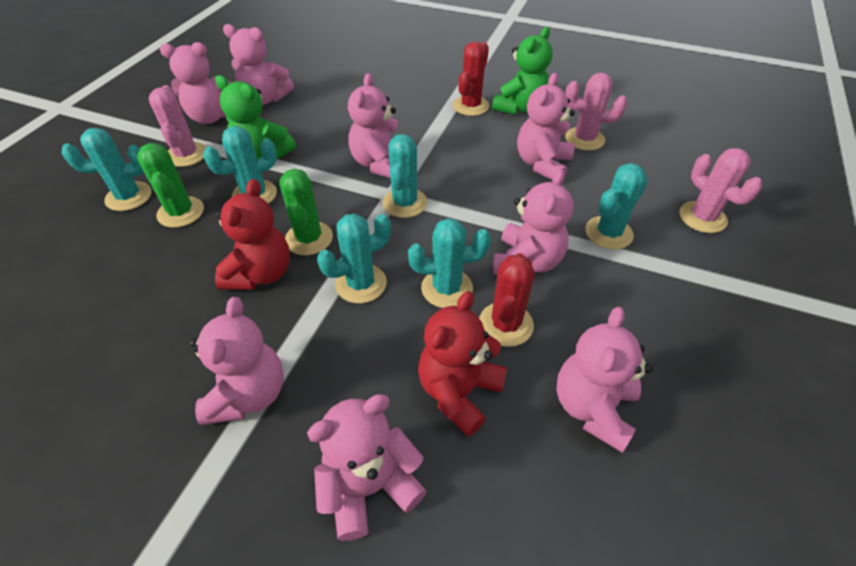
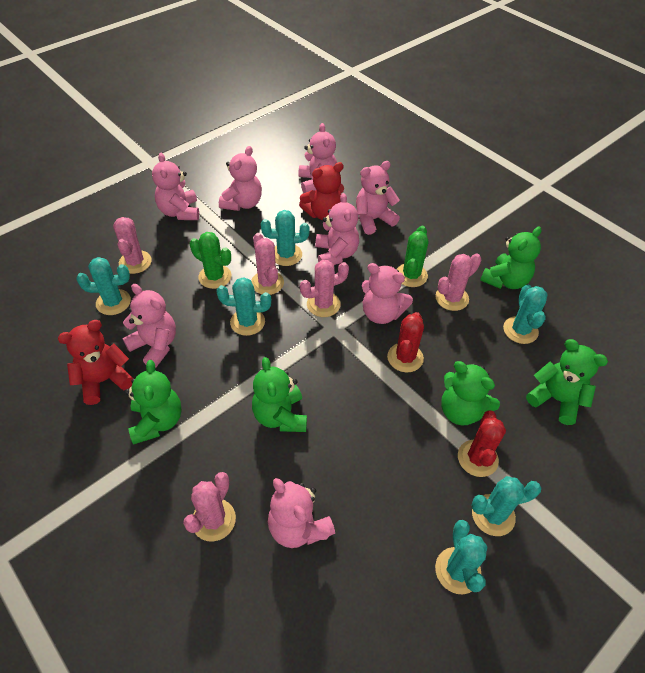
green teddy bear: 2 -> 5
pink cactus: 3 -> 5

